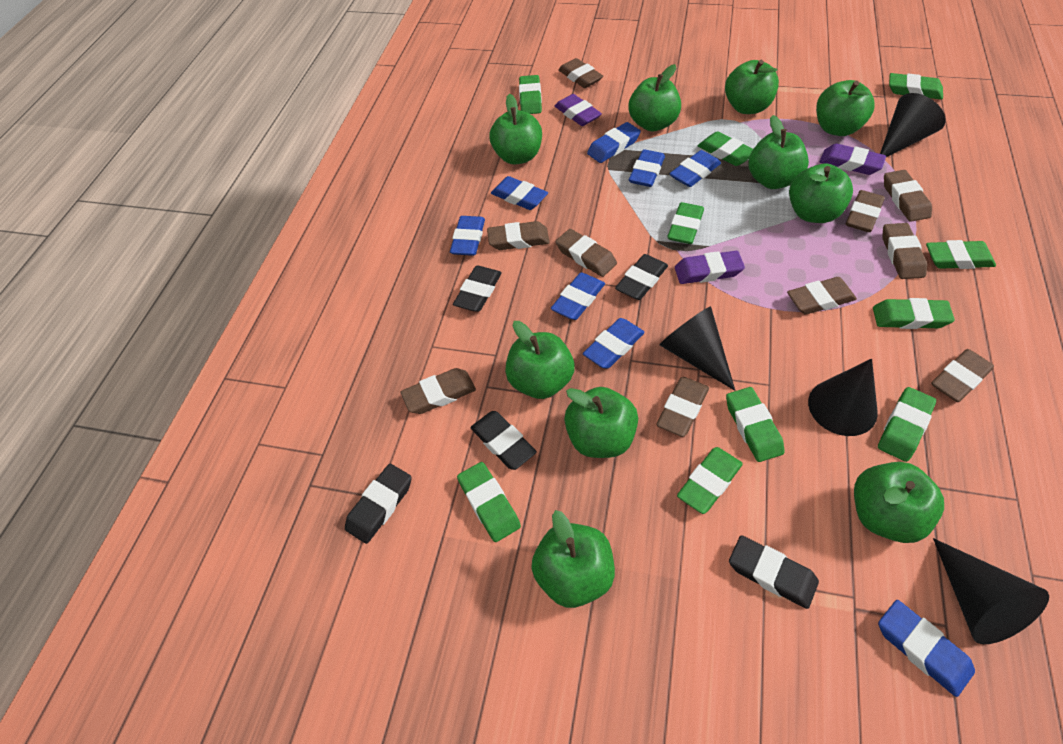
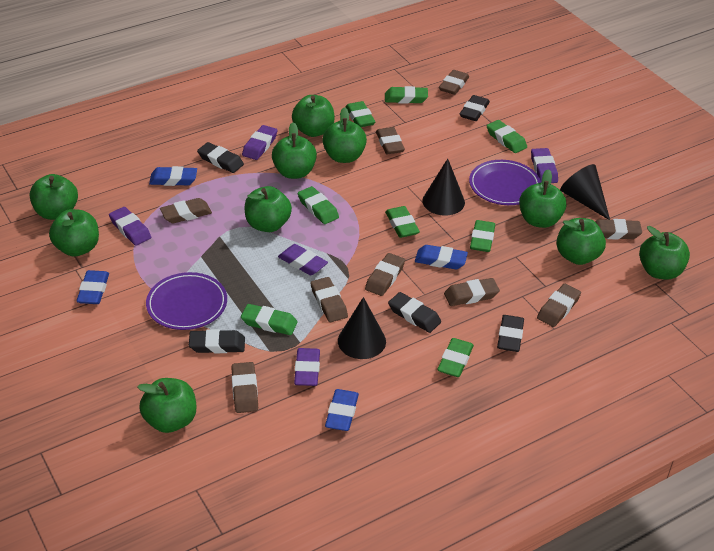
black cone: 4 -> 3
blue eraser: 8 -> 4
brown eraser: 10 -> 9
green eraser: 10 -> 8
purple eraser: 3 -> 5
purple plate: 0 -> 2

